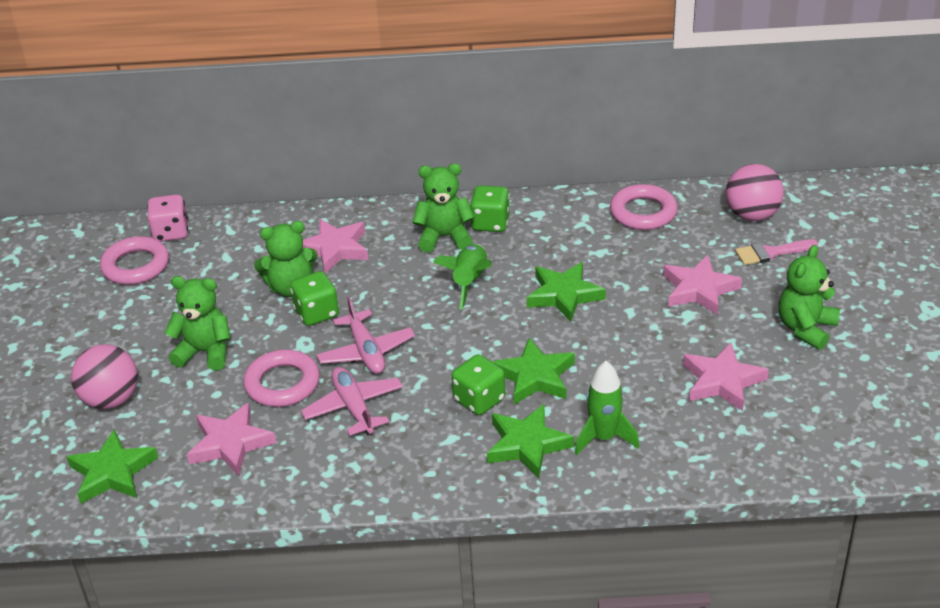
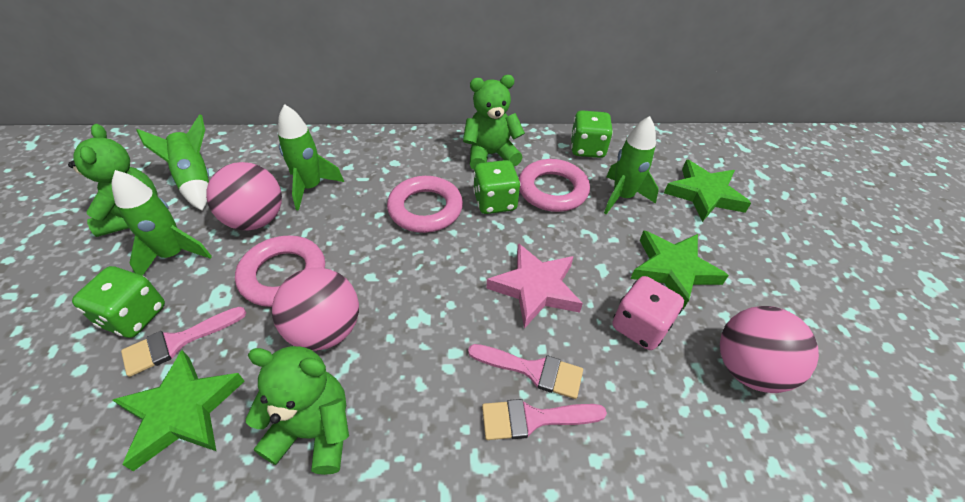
green rocket: 2 -> 4
green star: 4 -> 3
green teddy bear: 4 -> 3
pink ball: 2 -> 3
pink brush: 1 -> 3
pink plane: 2 -> 0
pink star: 4 -> 1

